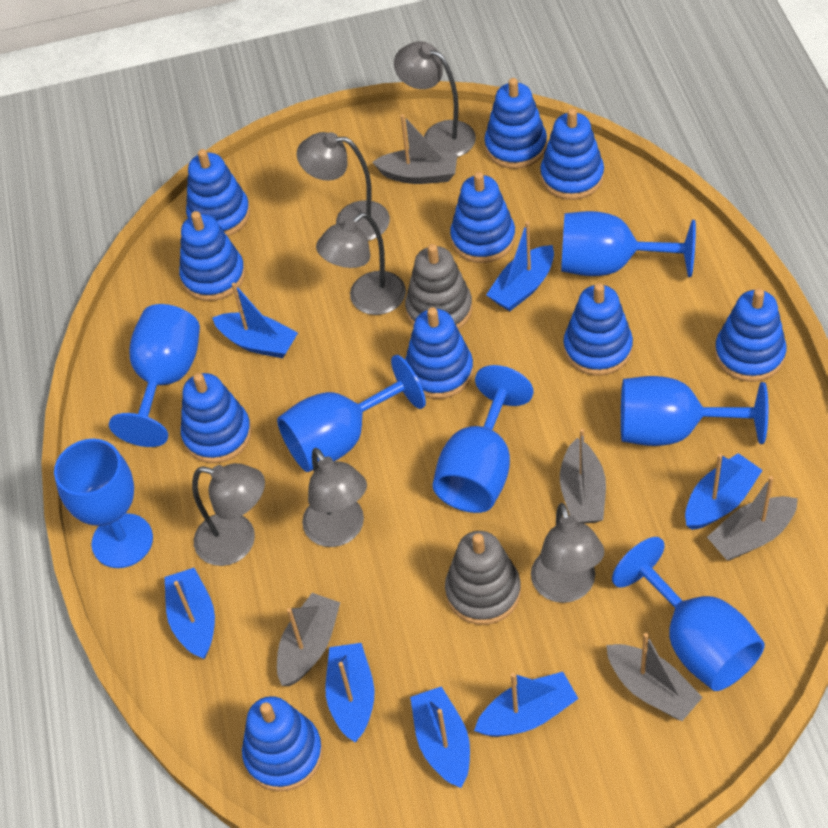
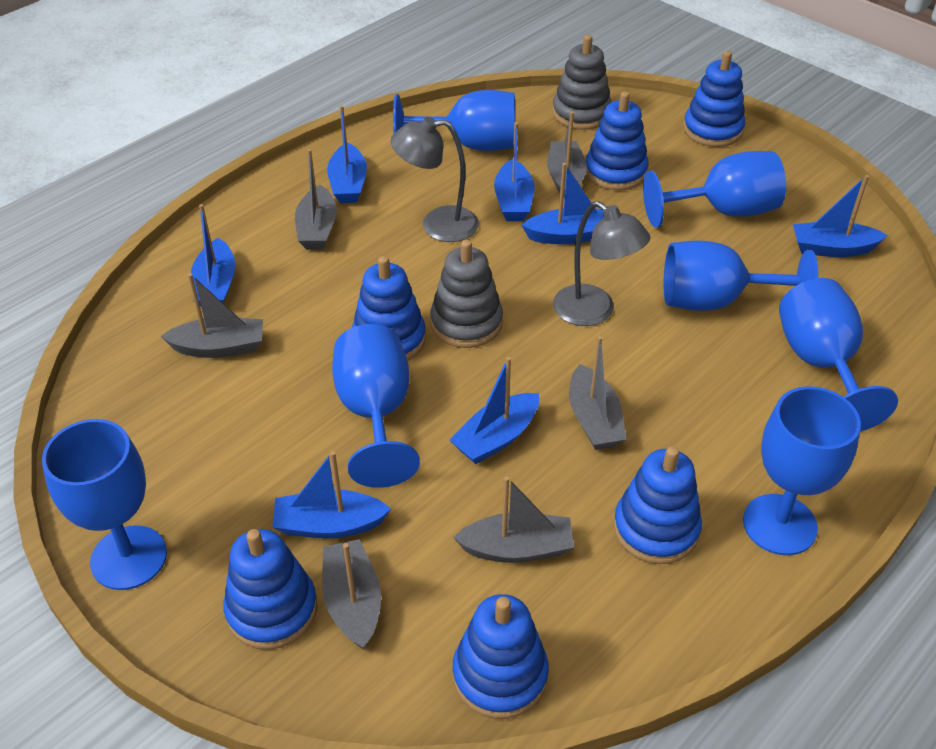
blue stacking toy: 10 -> 6
grey boat: 5 -> 6
grey lamp: 6 -> 2

